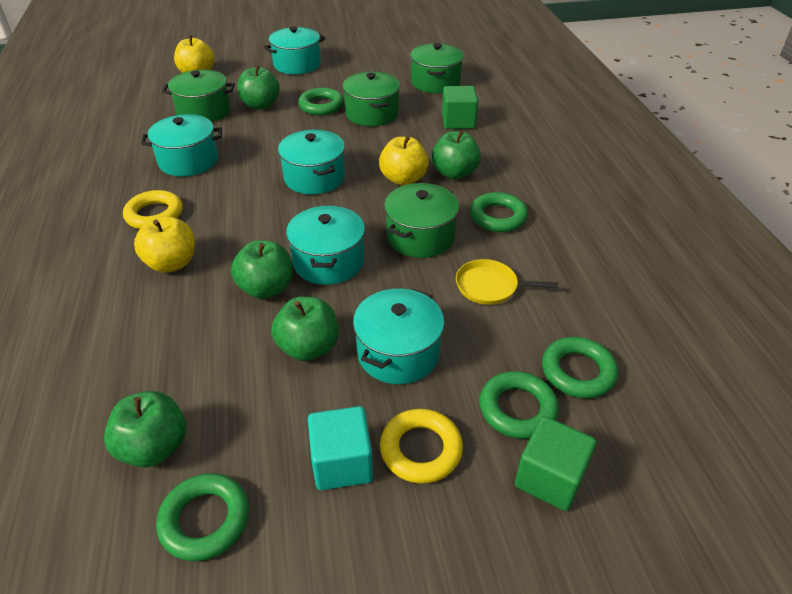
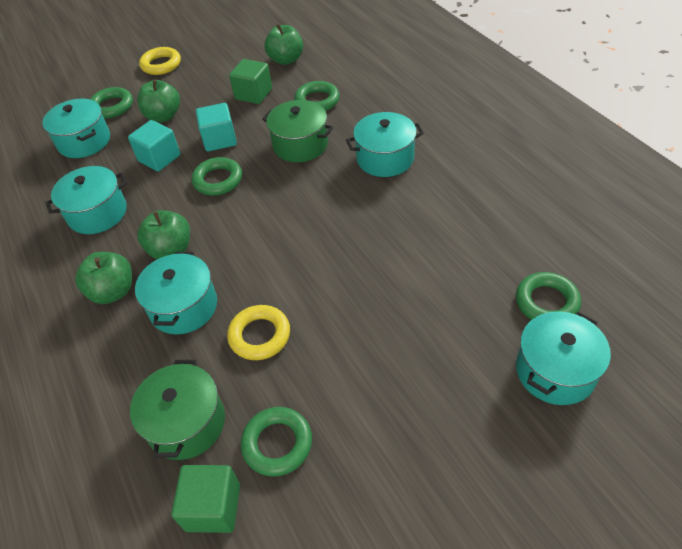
green apple: 5 -> 4
green pot: 4 -> 2
turquoise cube: 1 -> 2
yellow apple: 3 -> 0
yellow pan: 1 -> 0

